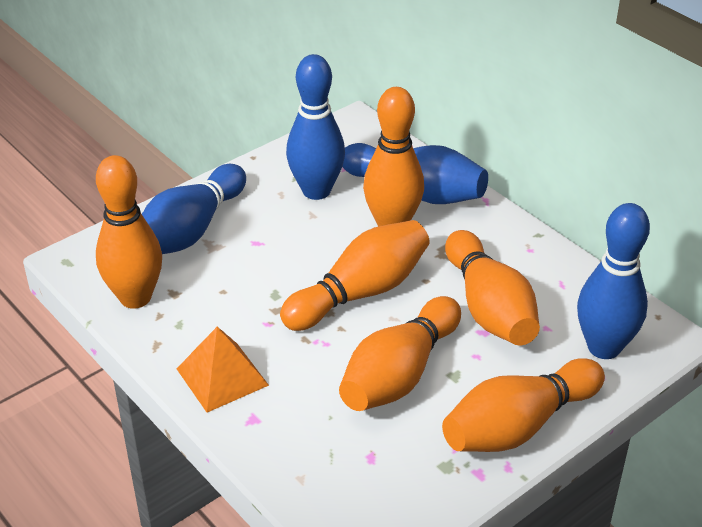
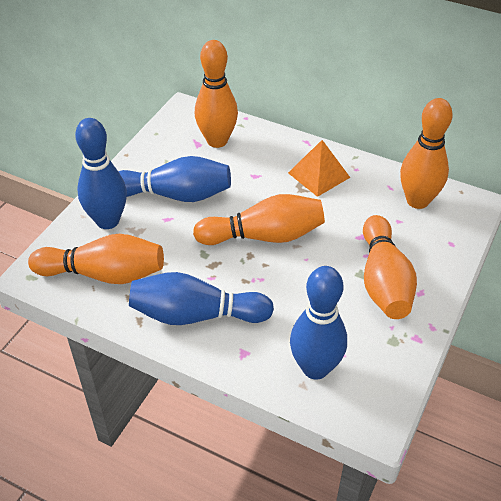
orange bowling pin: 6 -> 5

